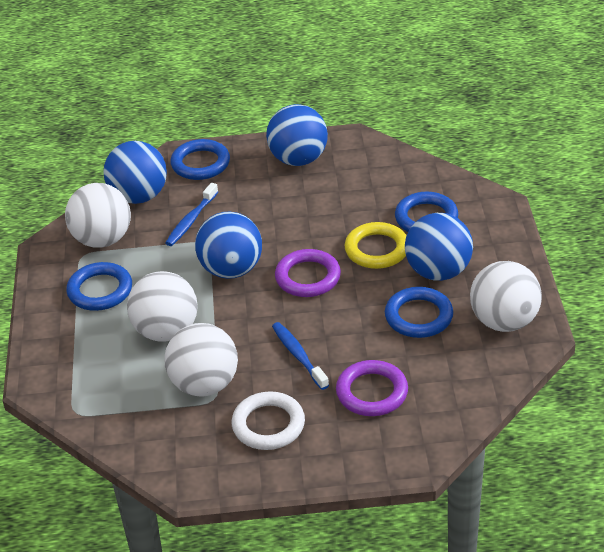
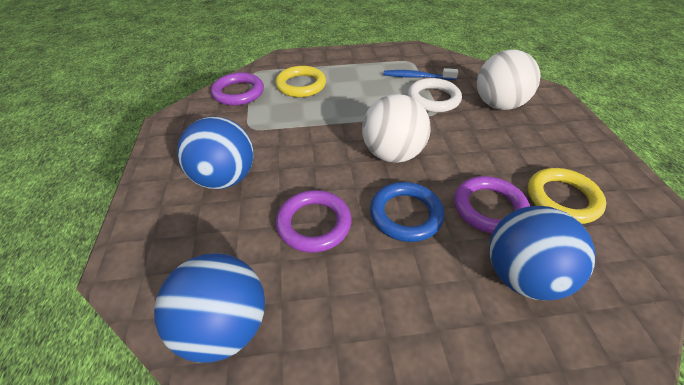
blue ball: 4 -> 3
blue ring: 4 -> 1
blue toothbrush: 2 -> 1
purple ring: 2 -> 3
white ball: 4 -> 2
yellow ring: 1 -> 2

